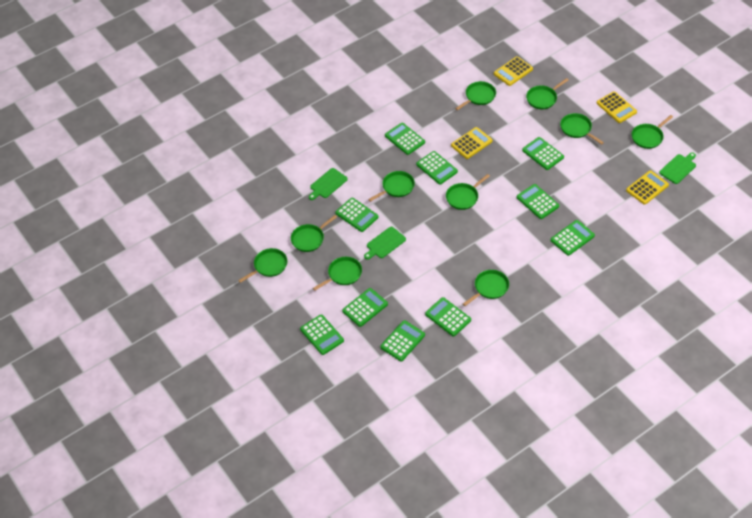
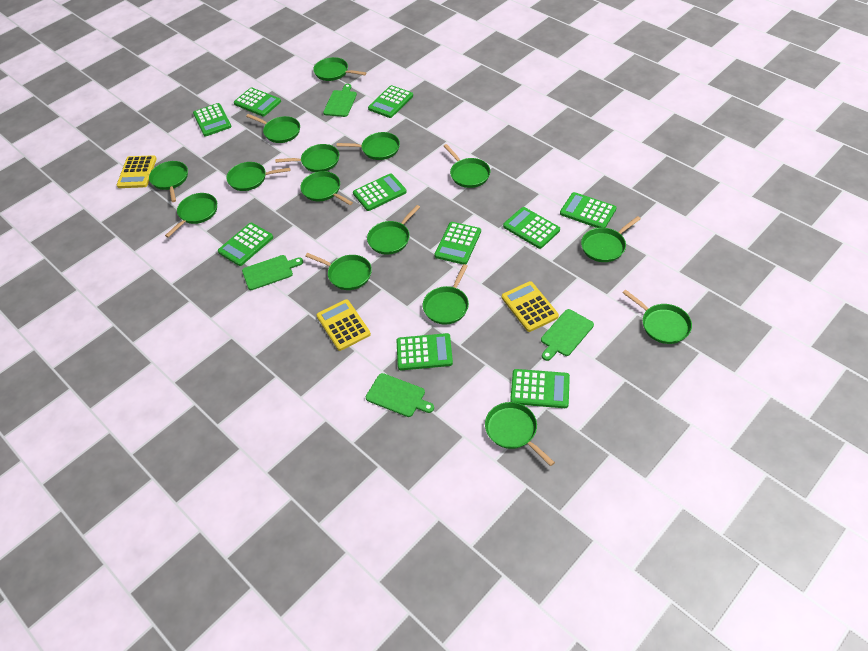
green cutting board: 3 -> 4
green pan: 10 -> 15
yellow calculator: 4 -> 3

